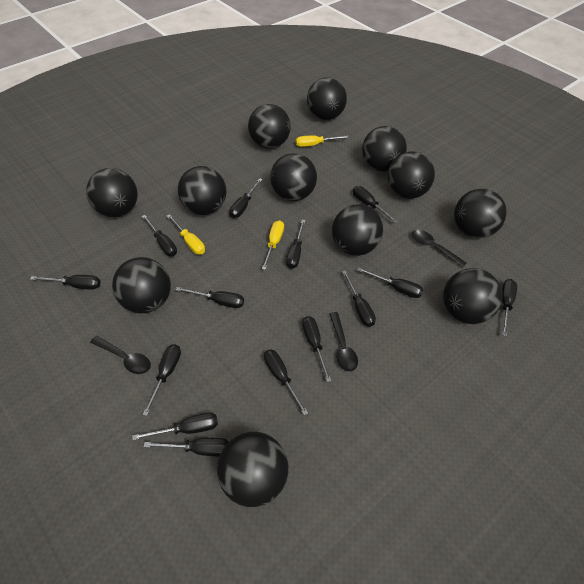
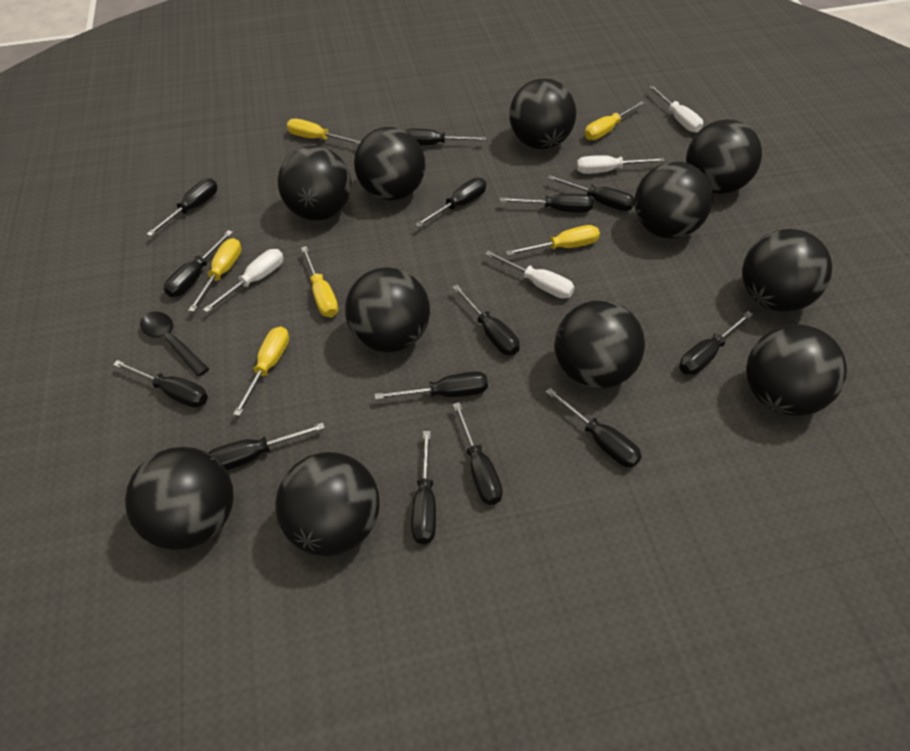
black ball: 12 -> 11
black spoon: 3 -> 1
white screwdriver: 0 -> 4
yellow screwdriver: 3 -> 6

